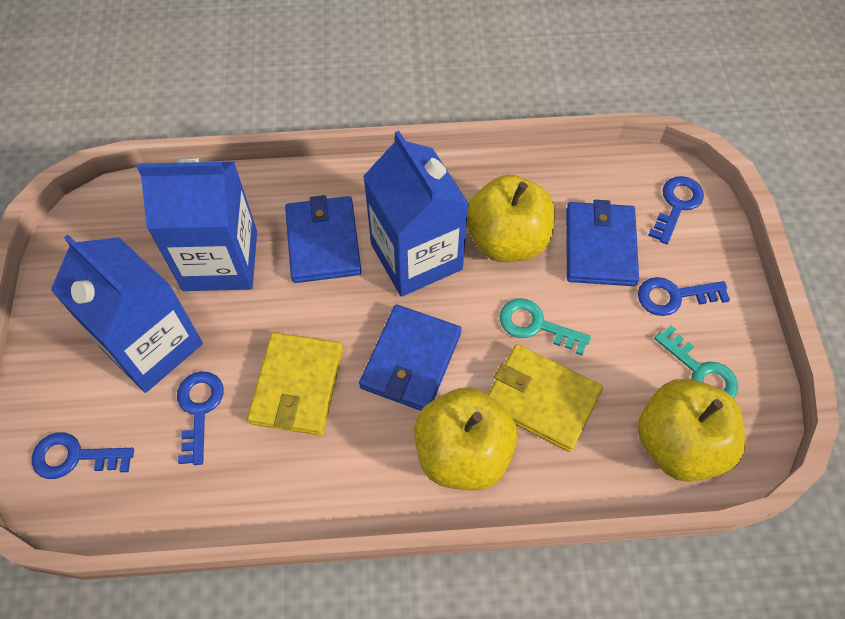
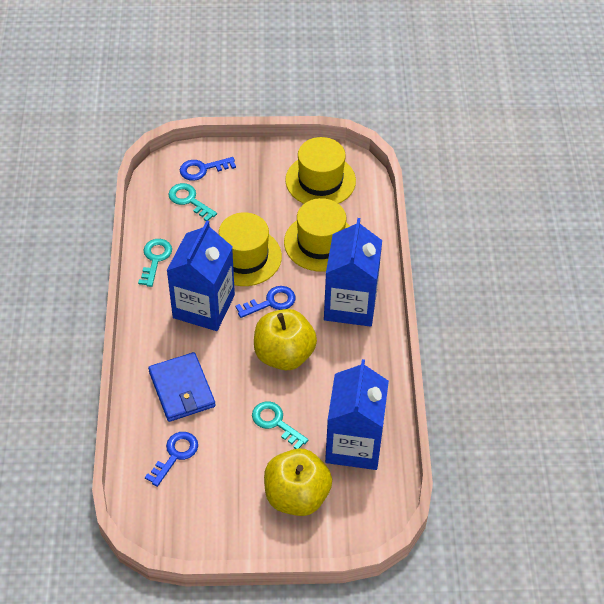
blue key: 4 -> 3
blue wallet: 3 -> 1
turquoise key: 2 -> 3
yellow apple: 3 -> 2
yellow hat: 0 -> 3
yellow wallet: 2 -> 0

